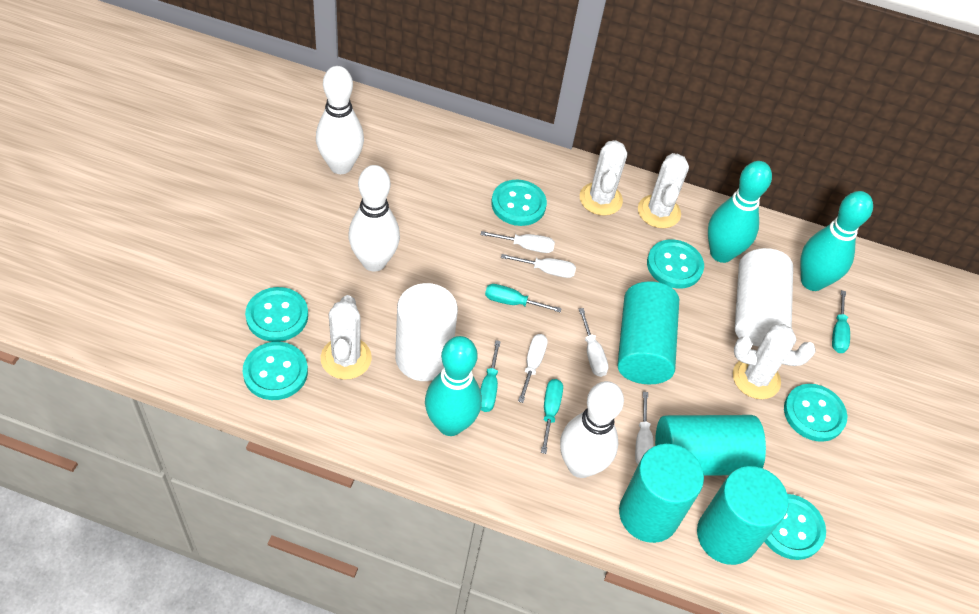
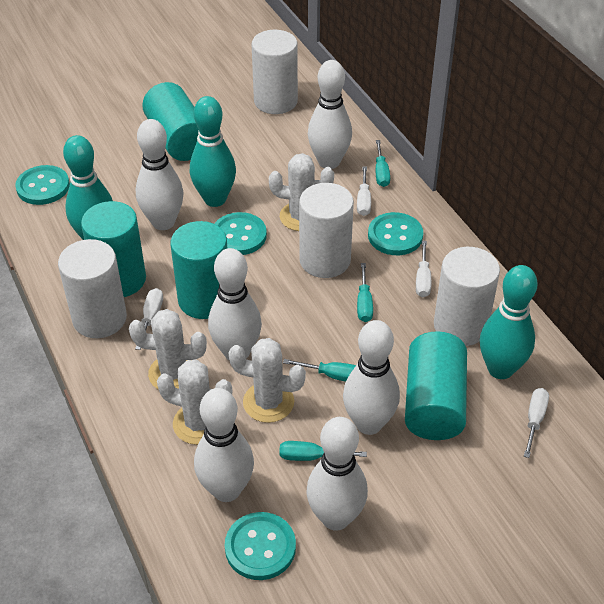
turquoise button: 6 -> 4
white bowling pin: 3 -> 6
white cylinder: 2 -> 4
white screwdriver: 5 -> 4

